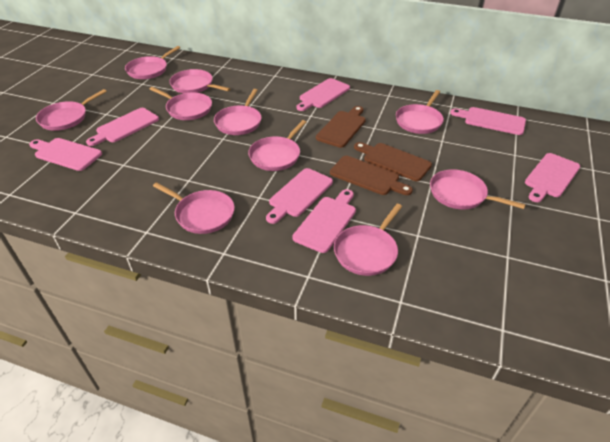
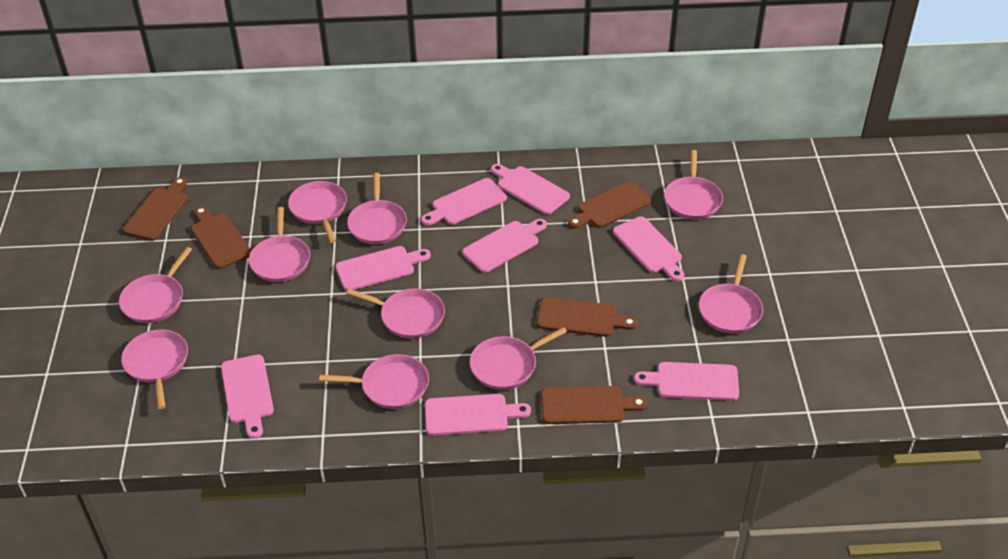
brown cutting board: 3 -> 5
pink cutting board: 7 -> 8

